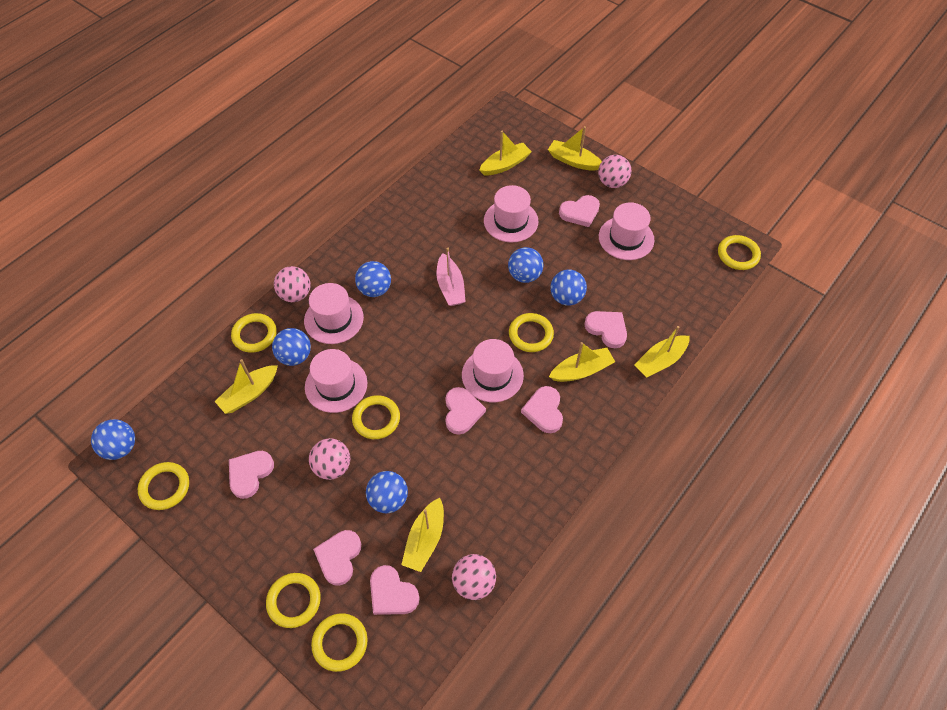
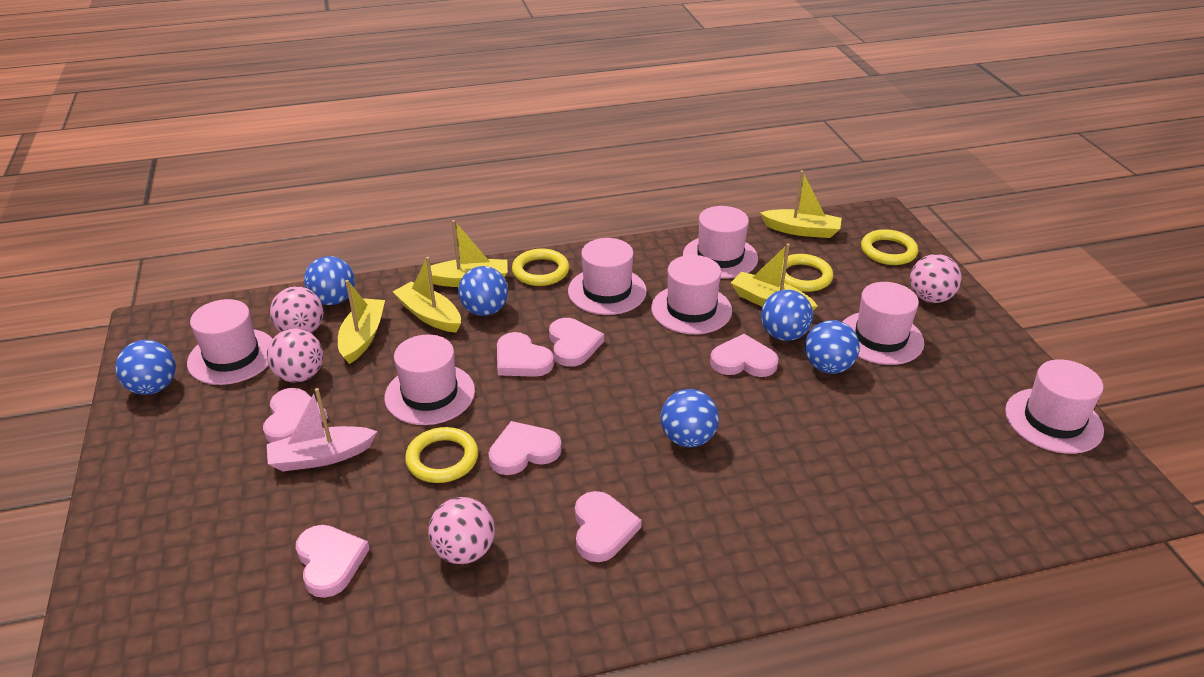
pink hat: 5 -> 7
yellow boat: 6 -> 5
yellow ring: 7 -> 4

